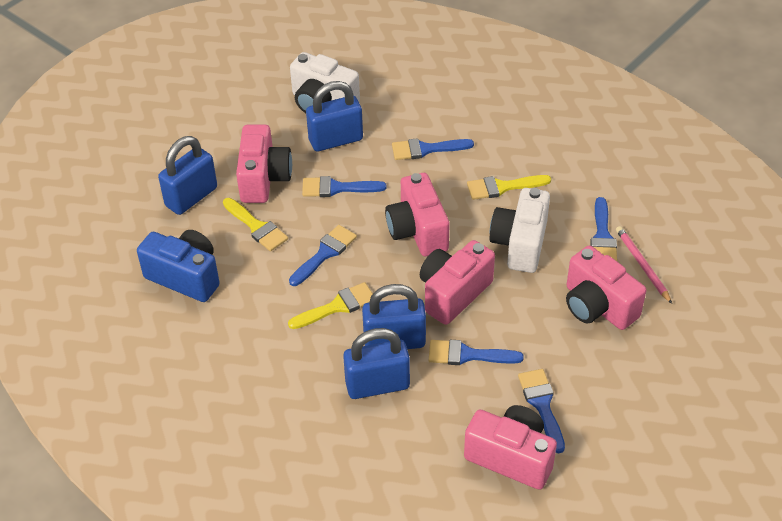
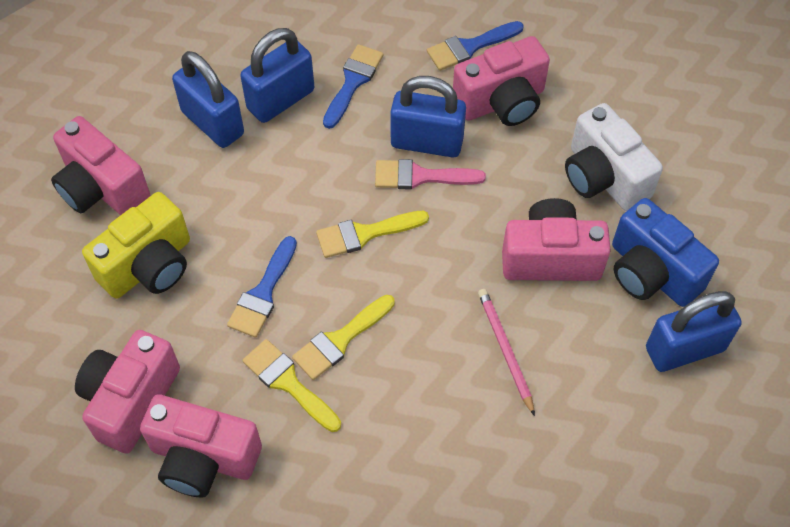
blue brush: 6 -> 3
pink brush: 0 -> 1
white camera: 2 -> 1
yellow camera: 0 -> 1

